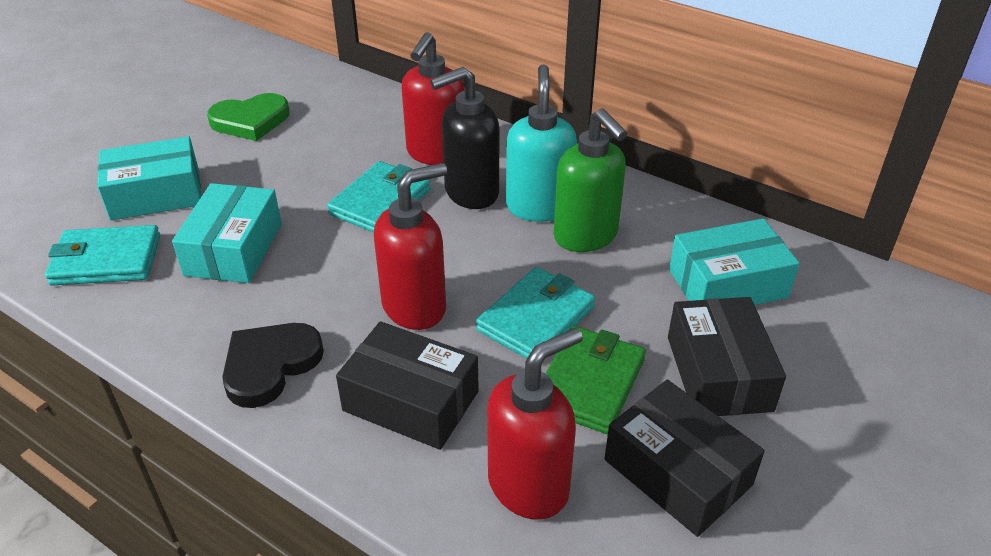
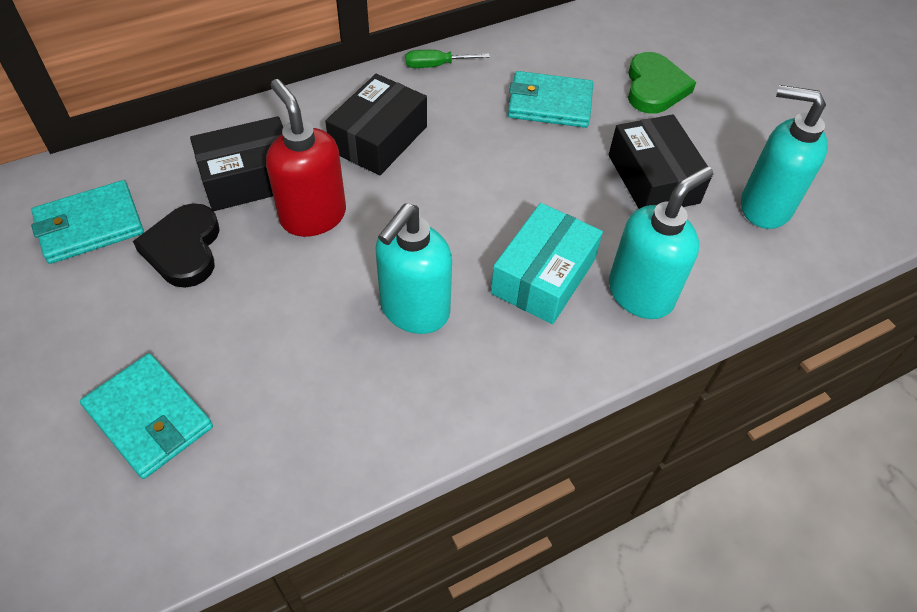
black soap dispenser: 1 -> 0
green screwdriver: 0 -> 1
green soap dispenser: 1 -> 0
green wallet: 1 -> 0
red soap dispenser: 3 -> 1
turquoise box: 3 -> 1
turquoise soap dispenser: 1 -> 3

